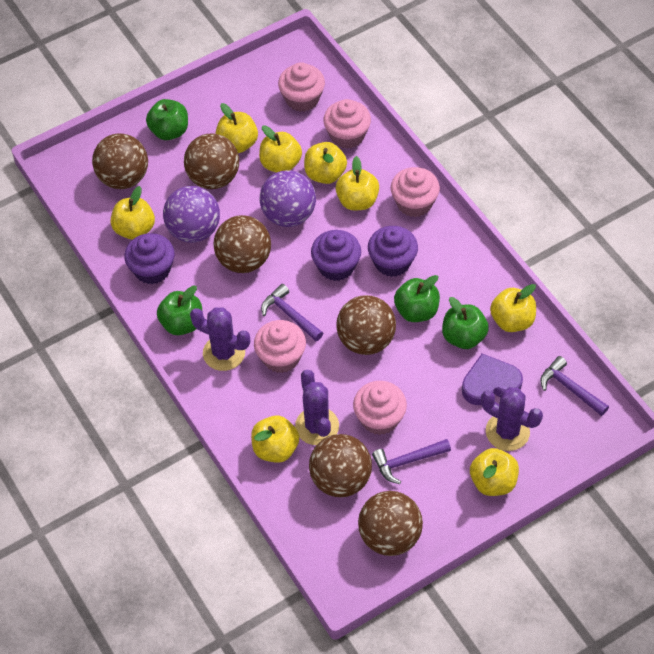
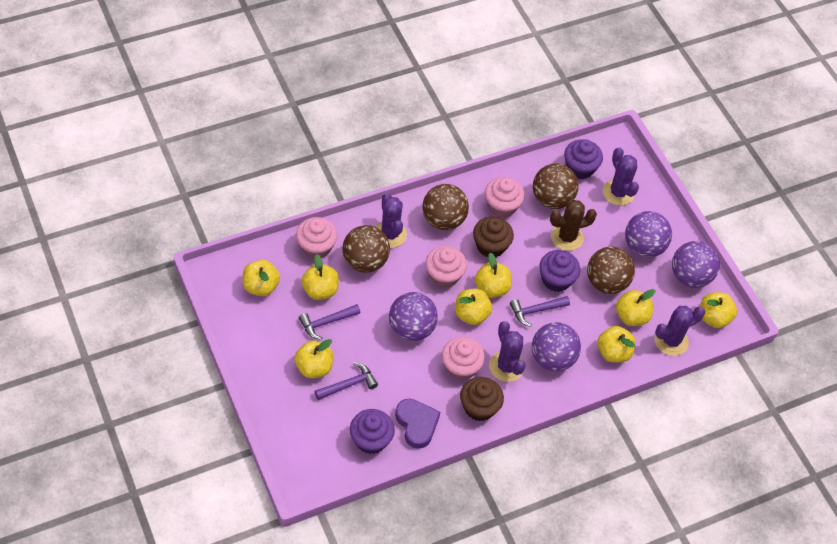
brown ball: 6 -> 4
brown cactus: 0 -> 1
brown cupcake: 0 -> 2
green apple: 4 -> 0
pink cupcake: 5 -> 4
purple ball: 2 -> 4
purple cactus: 3 -> 4

